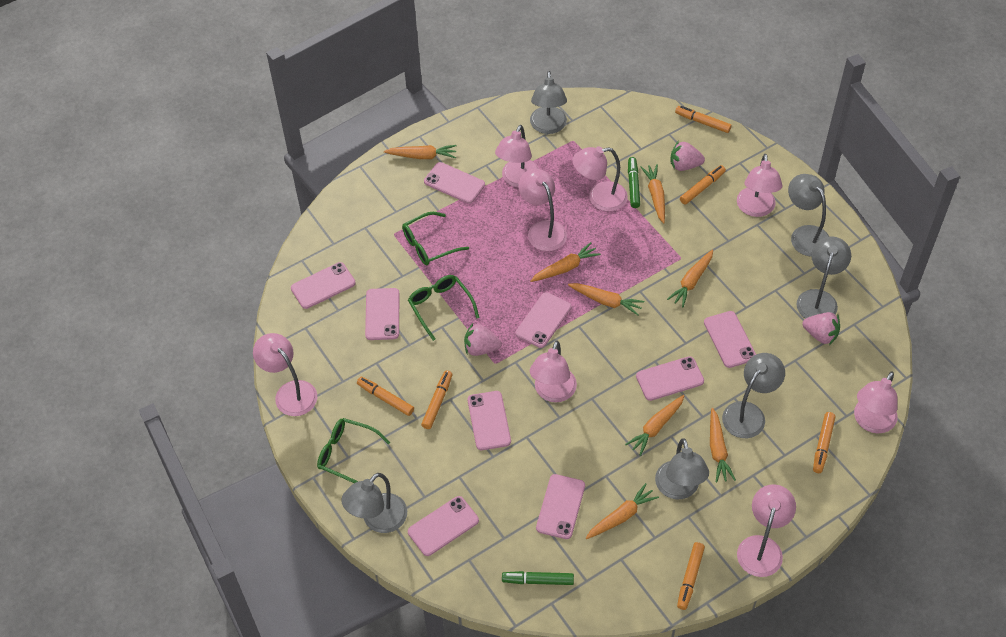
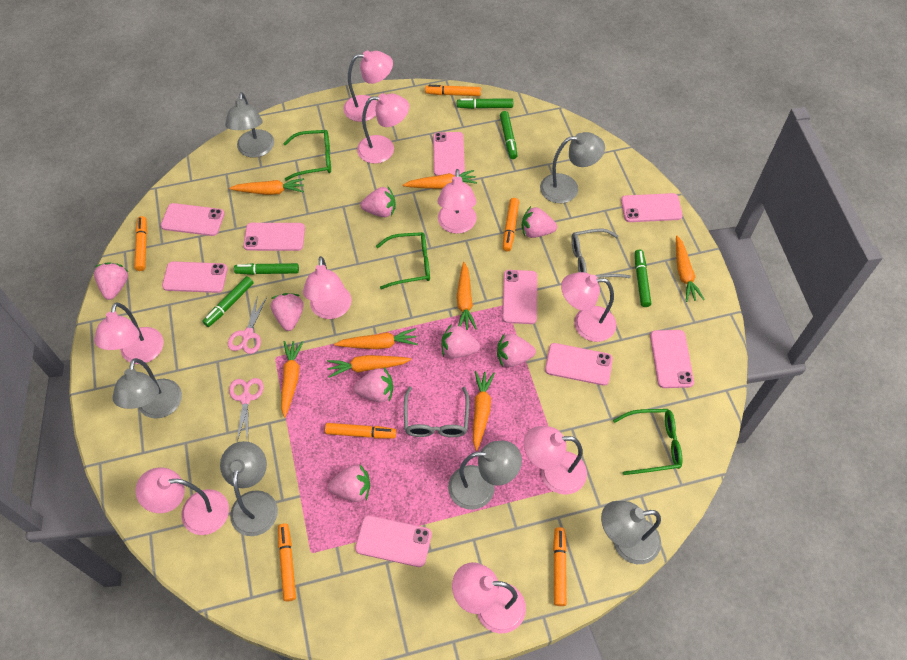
green marker: 2 -> 5
grey glasses: 0 -> 2
pink lamp: 8 -> 9
pink scissors: 0 -> 2
pink strawberry: 3 -> 8

